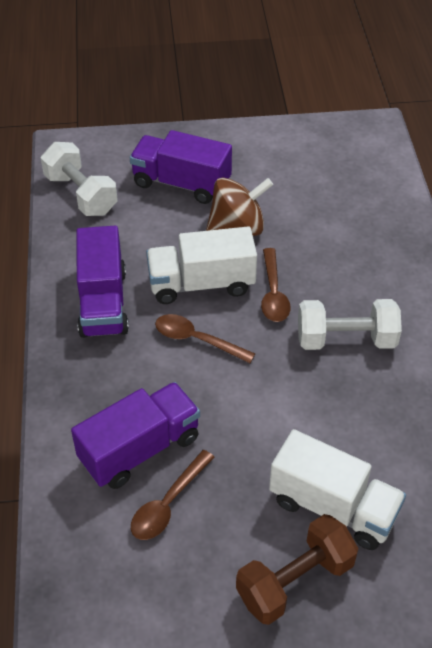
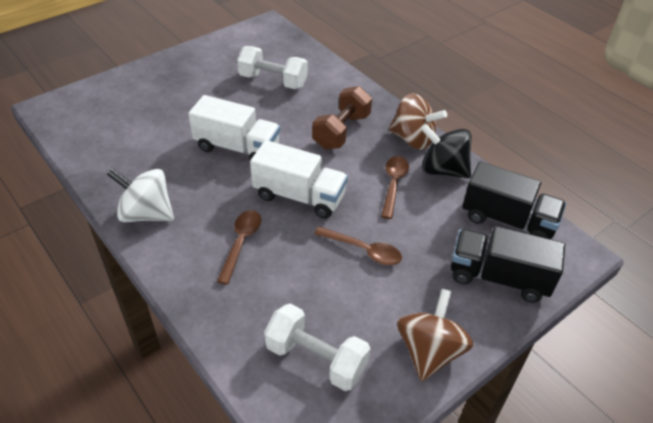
black spinning top: 0 -> 1
black truck: 0 -> 2
brown spinning top: 1 -> 2
purple truck: 3 -> 0
white spinning top: 0 -> 1

